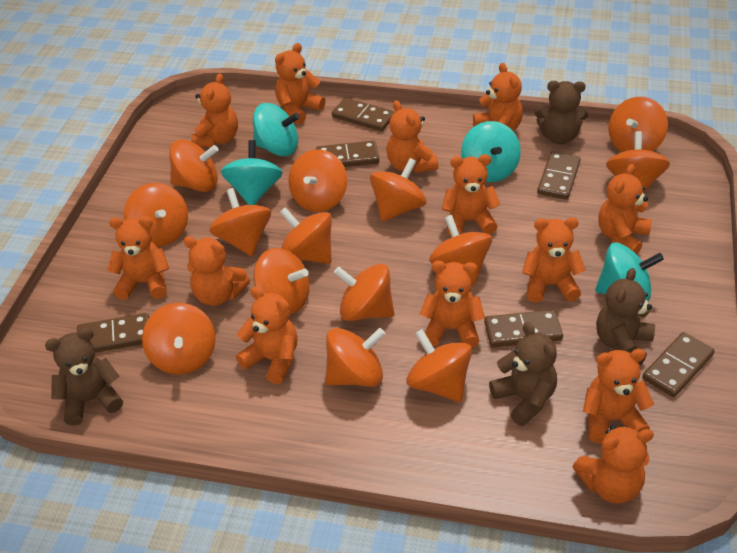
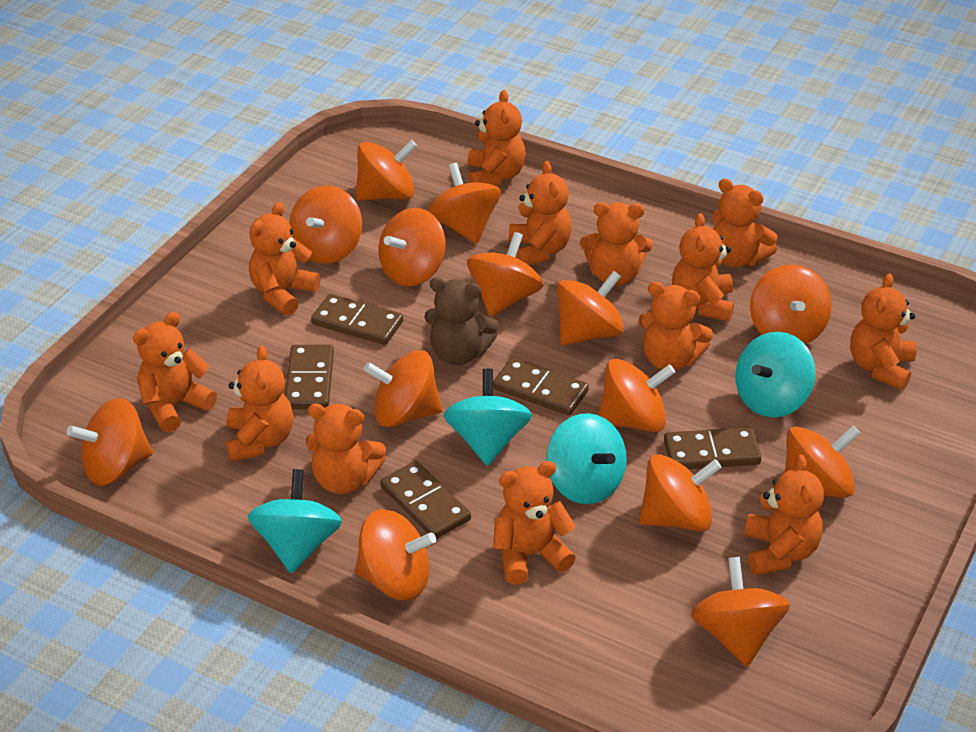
brown domino: 6 -> 5
brown teddy bear: 4 -> 1

